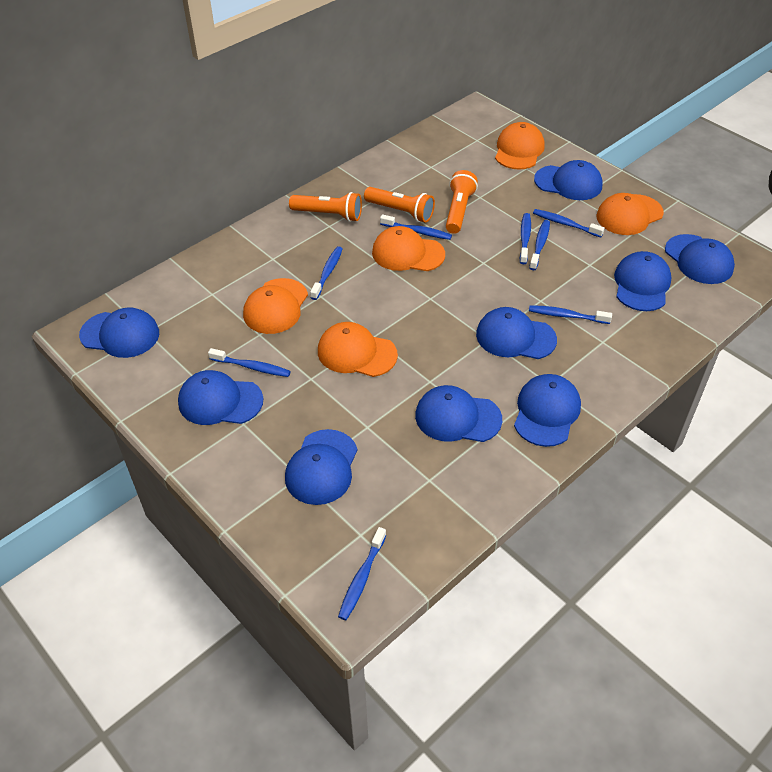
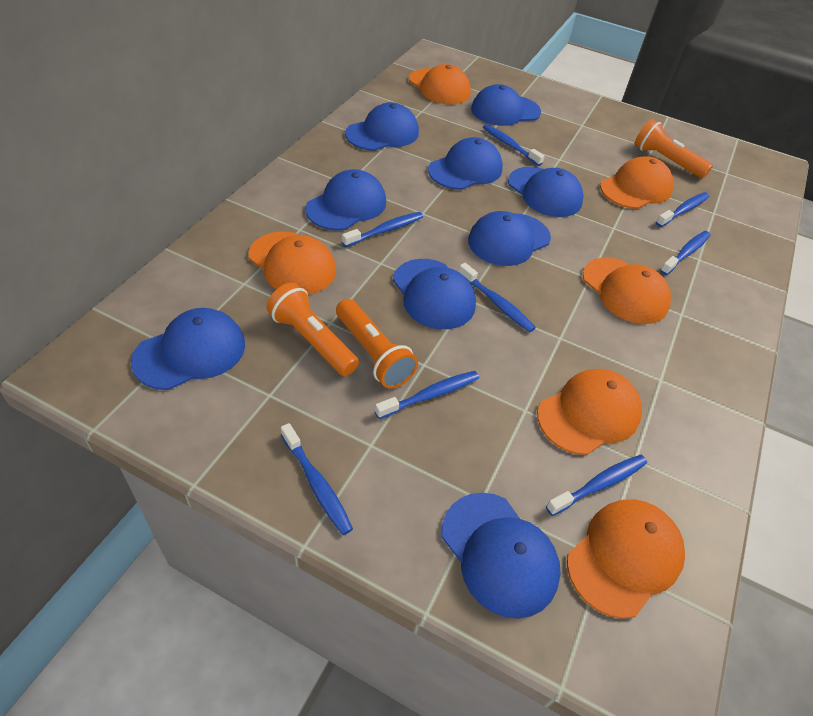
orange cap: 5 -> 6

